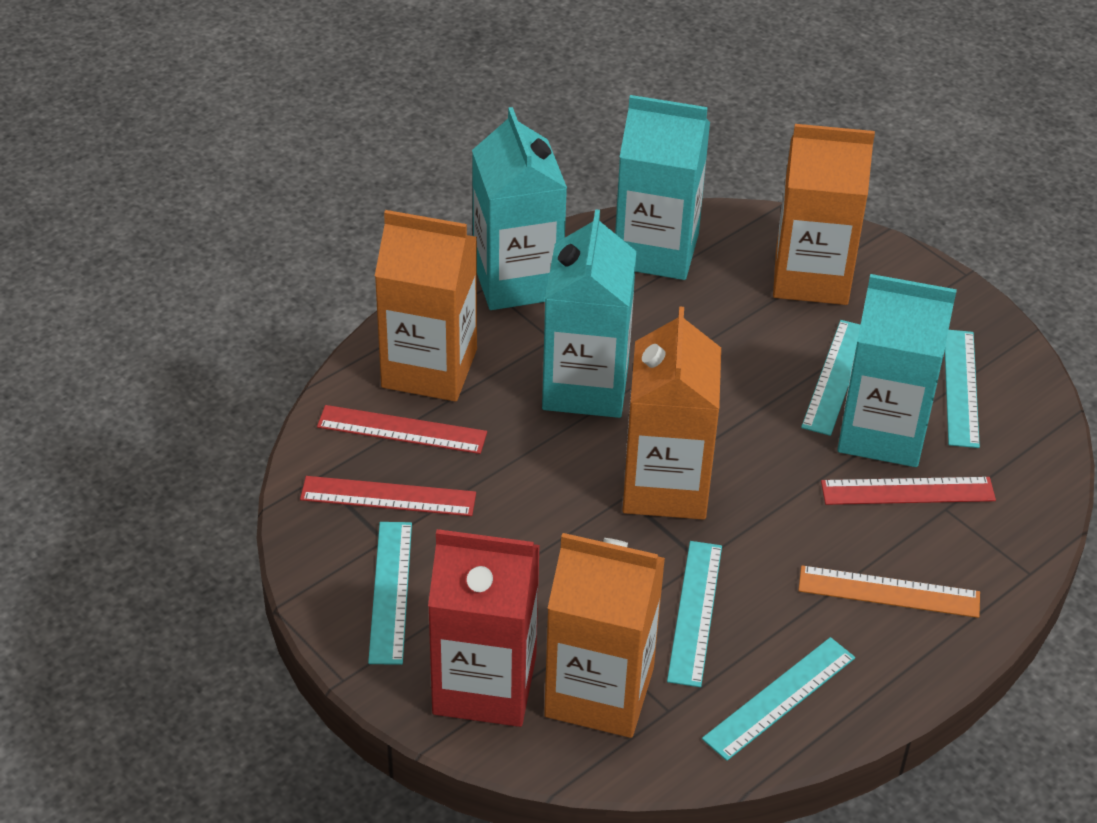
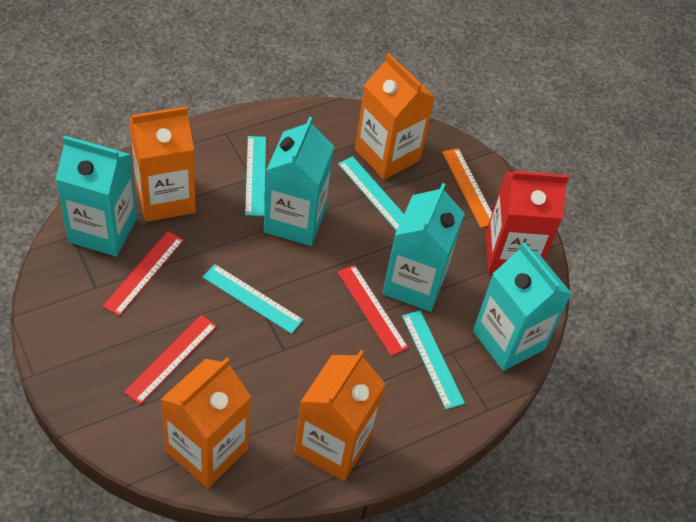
turquoise ruler: 5 -> 4

